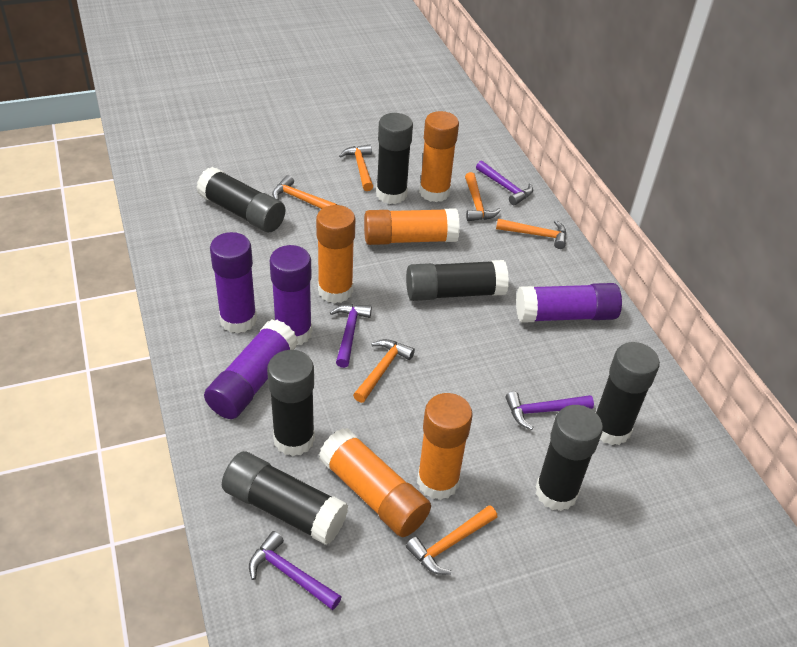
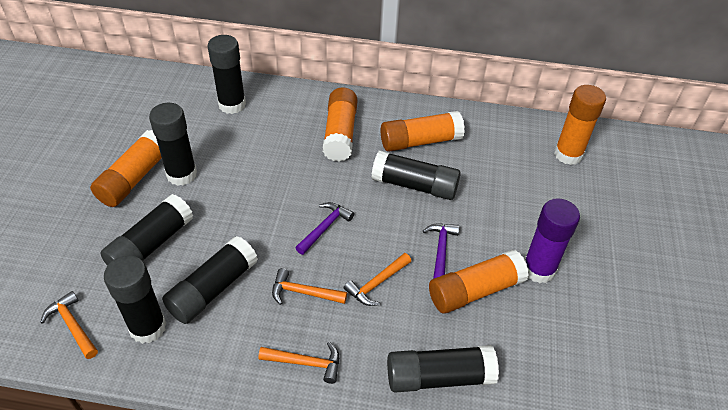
orange hammer: 6 -> 4
purple glue stick: 4 -> 1
purple hammer: 4 -> 2

